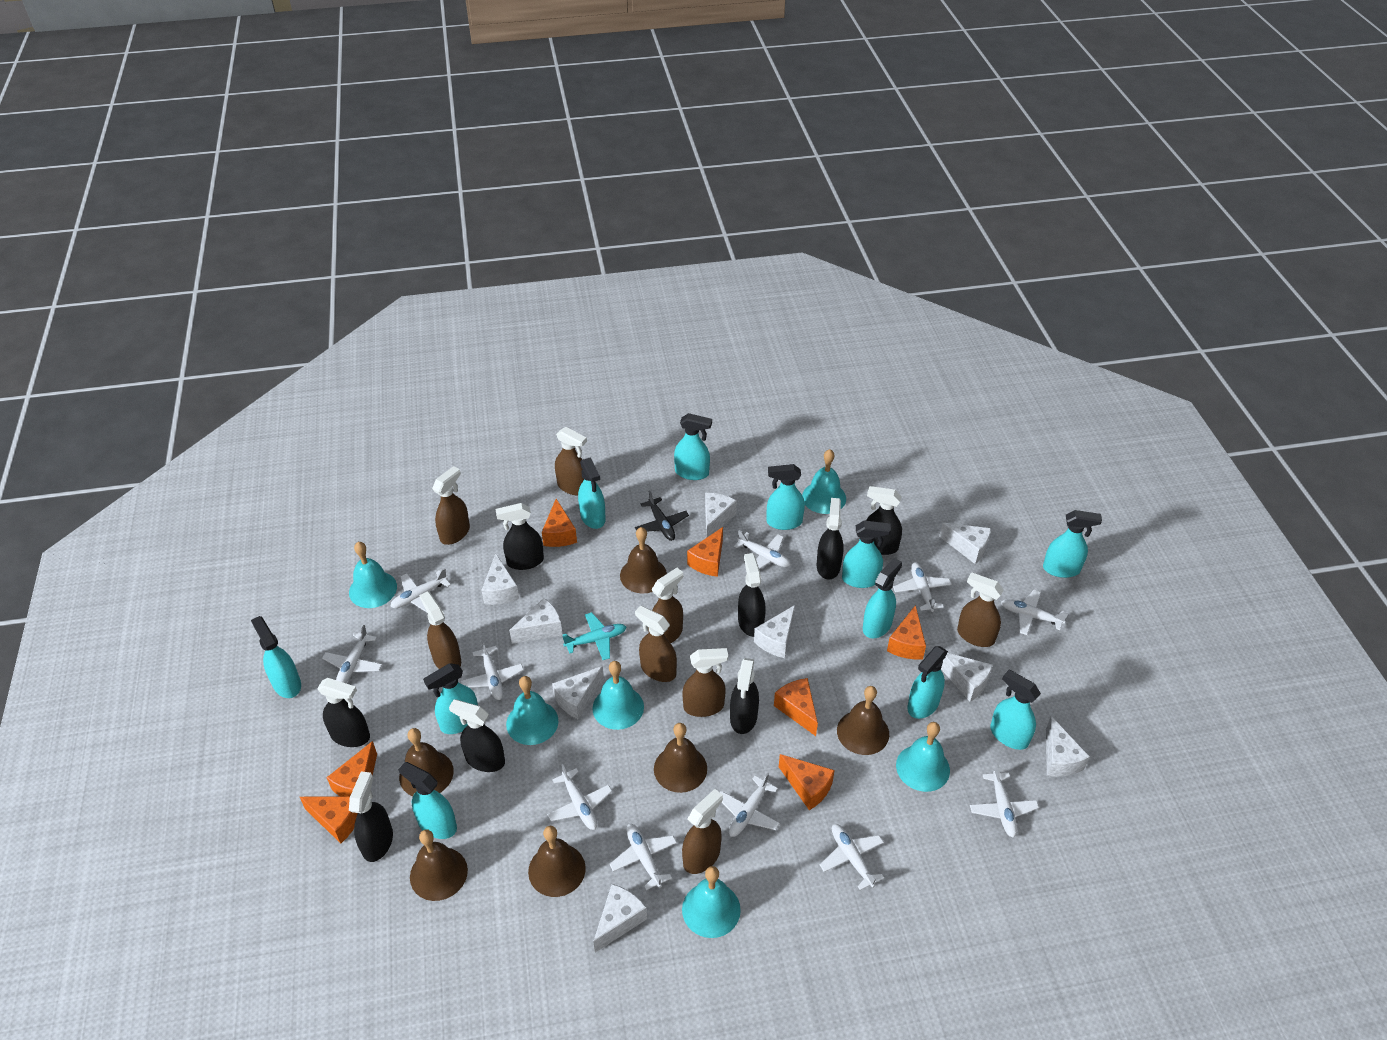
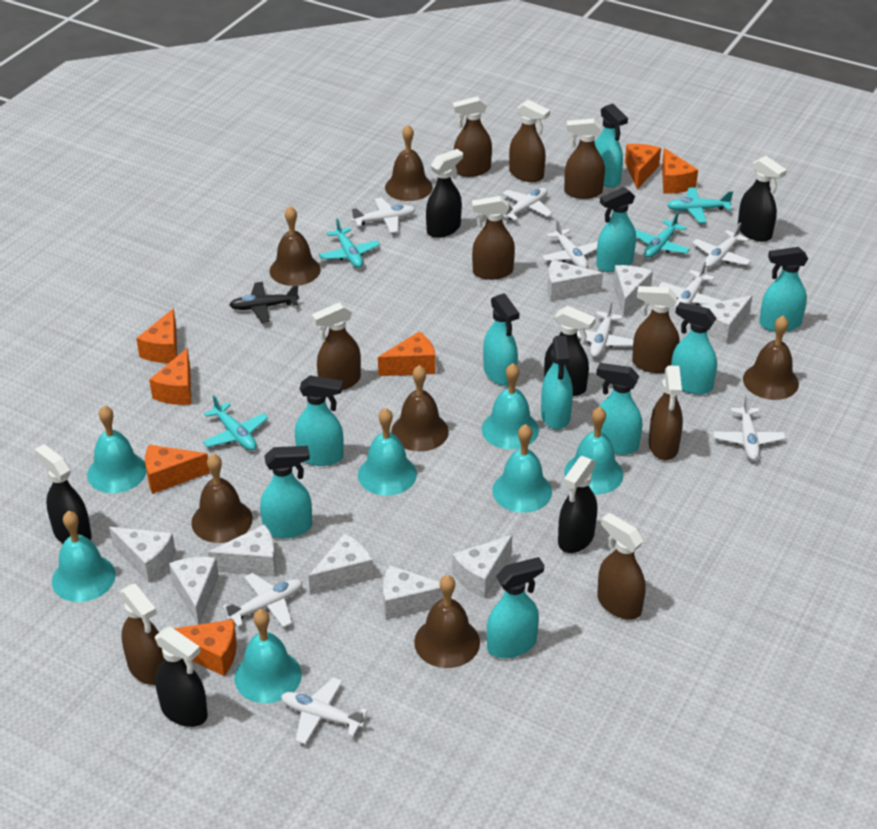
black spray bottle: 8 -> 6
brown spray bottle: 8 -> 9
turquoise bell: 6 -> 7
turquoise plane: 1 -> 4
turquoise spray bottle: 11 -> 10
white plane: 11 -> 9

